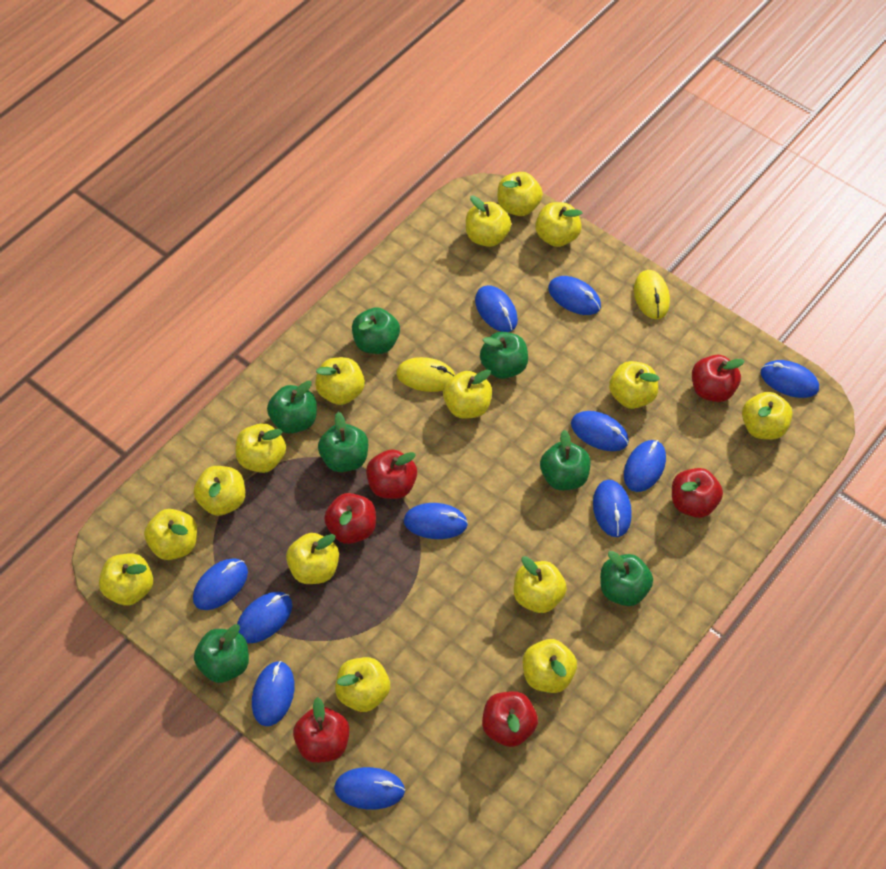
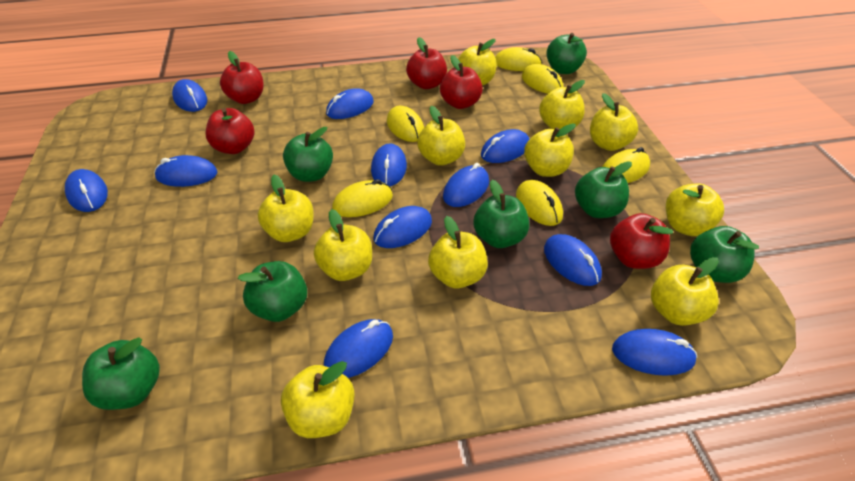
red apple: 6 -> 5
yellow apple: 15 -> 11
yellow mouse: 2 -> 6

